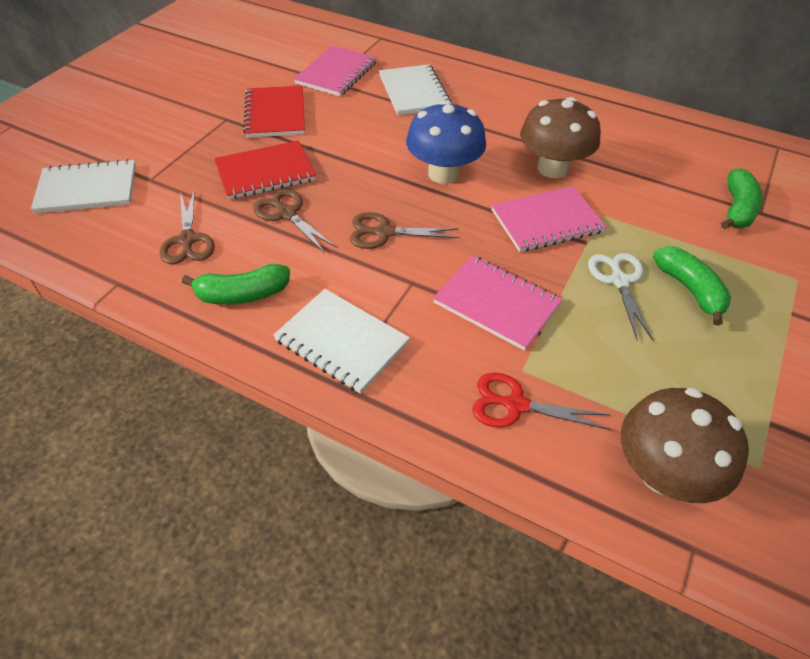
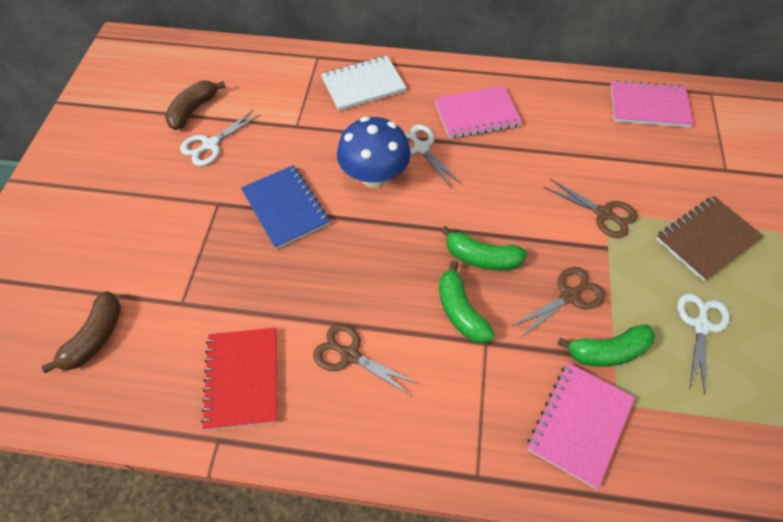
blue notebook: 0 -> 1
brown banana: 0 -> 2
brown mushroom: 2 -> 0
brown notebook: 0 -> 1
red notebook: 2 -> 1
red scissors: 1 -> 0
white notebook: 3 -> 1
white scissors: 1 -> 3

